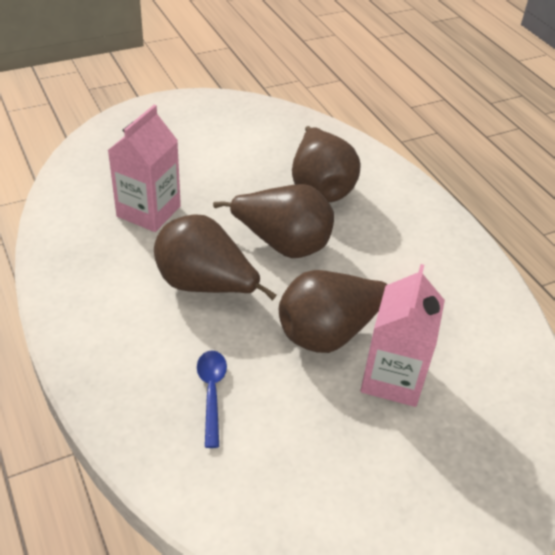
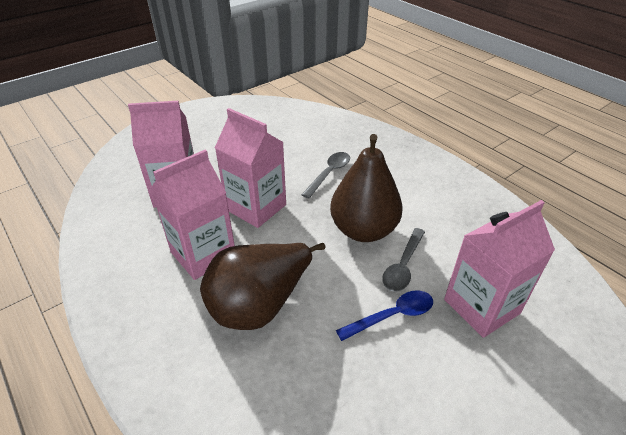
brown pear: 4 -> 2
grey spoon: 0 -> 2
pink carton: 2 -> 4

